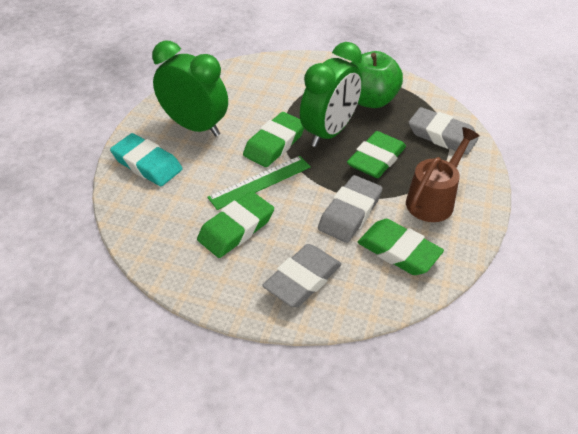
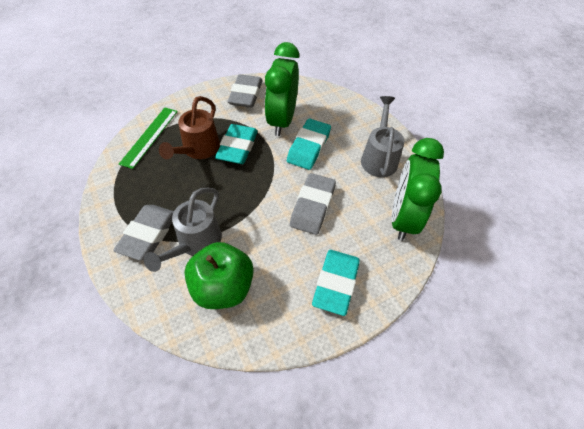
green eraser: 4 -> 0
grey watering can: 0 -> 2
turquoise eraser: 1 -> 3

